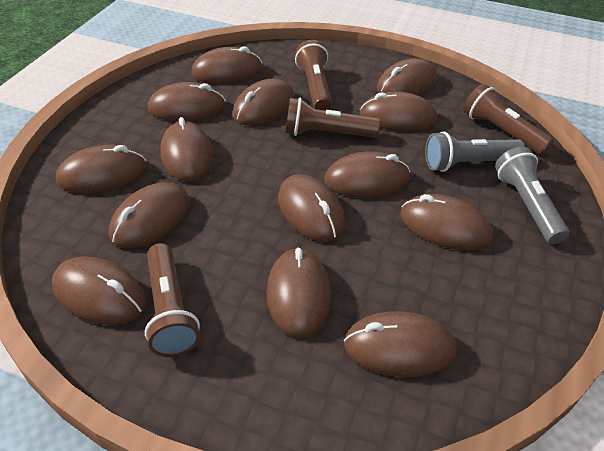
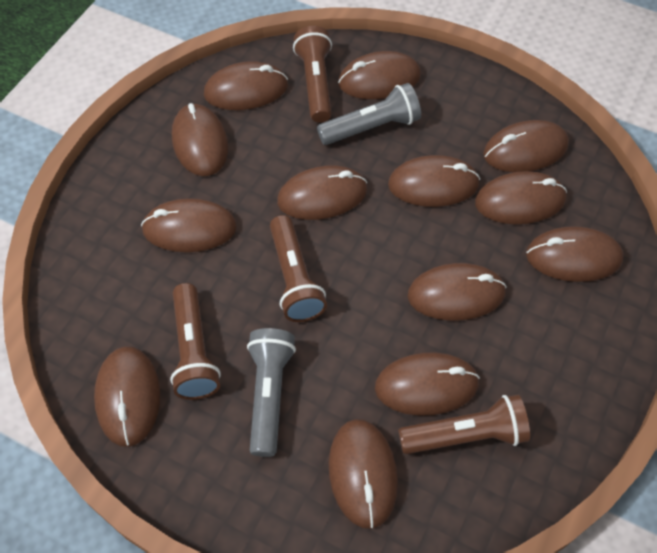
brown mouse: 14 -> 13

